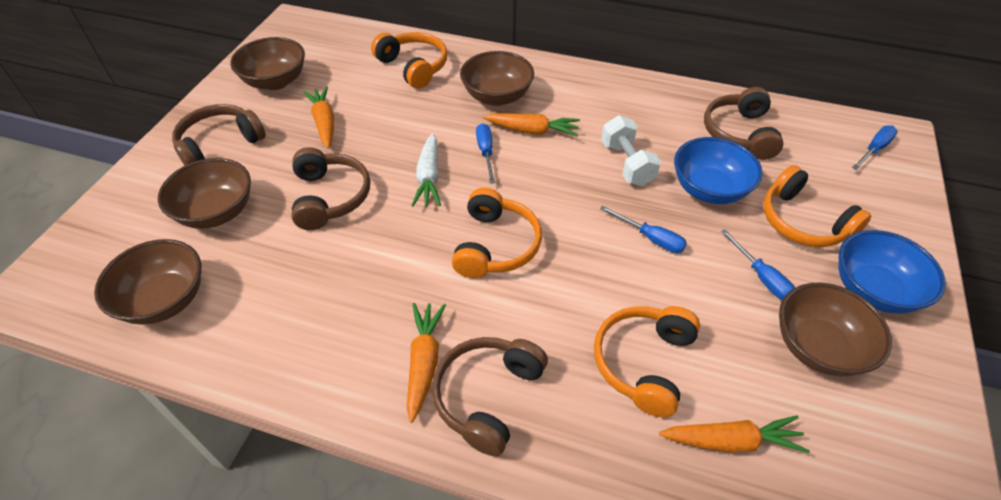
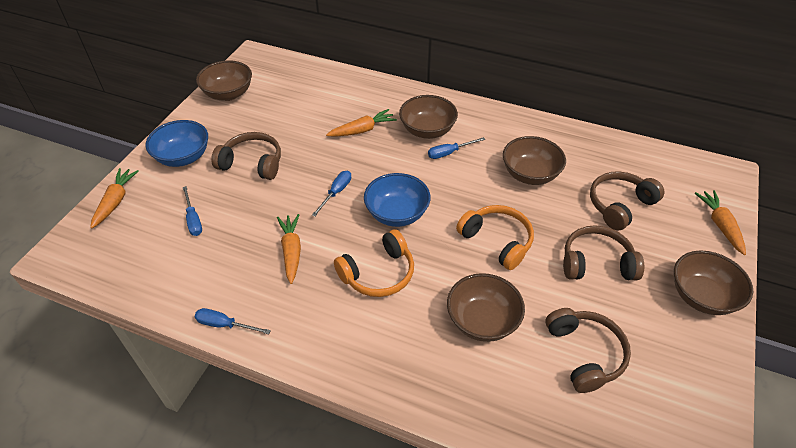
orange headphones: 4 -> 2
white carrot: 1 -> 0
white dumbbell: 1 -> 0

